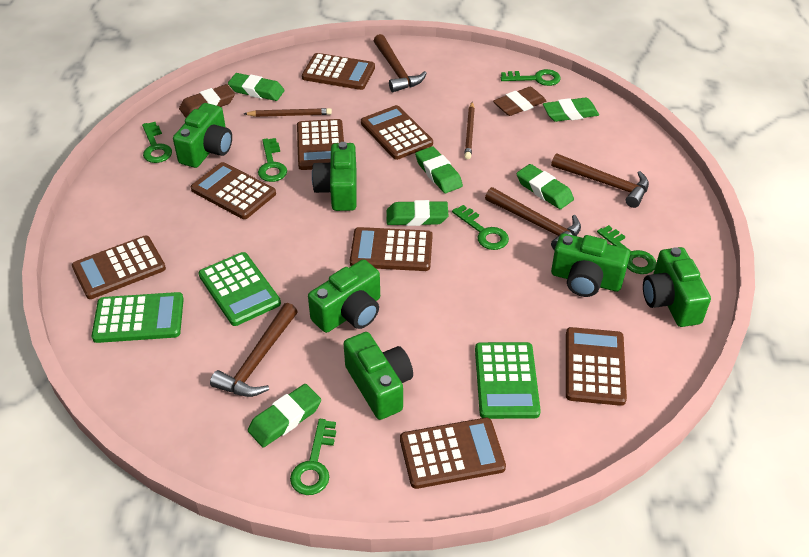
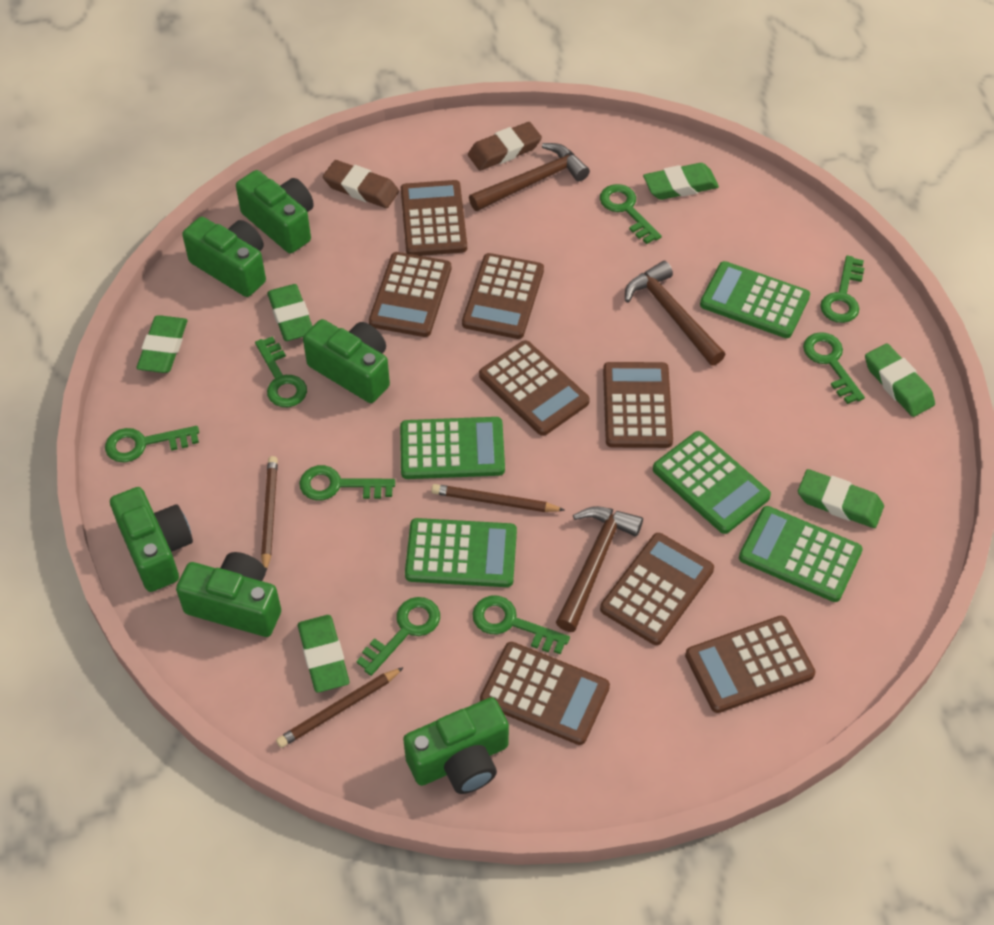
brown hammer: 4 -> 3
brown pencil: 2 -> 3
green calculator: 3 -> 5
green key: 6 -> 8

